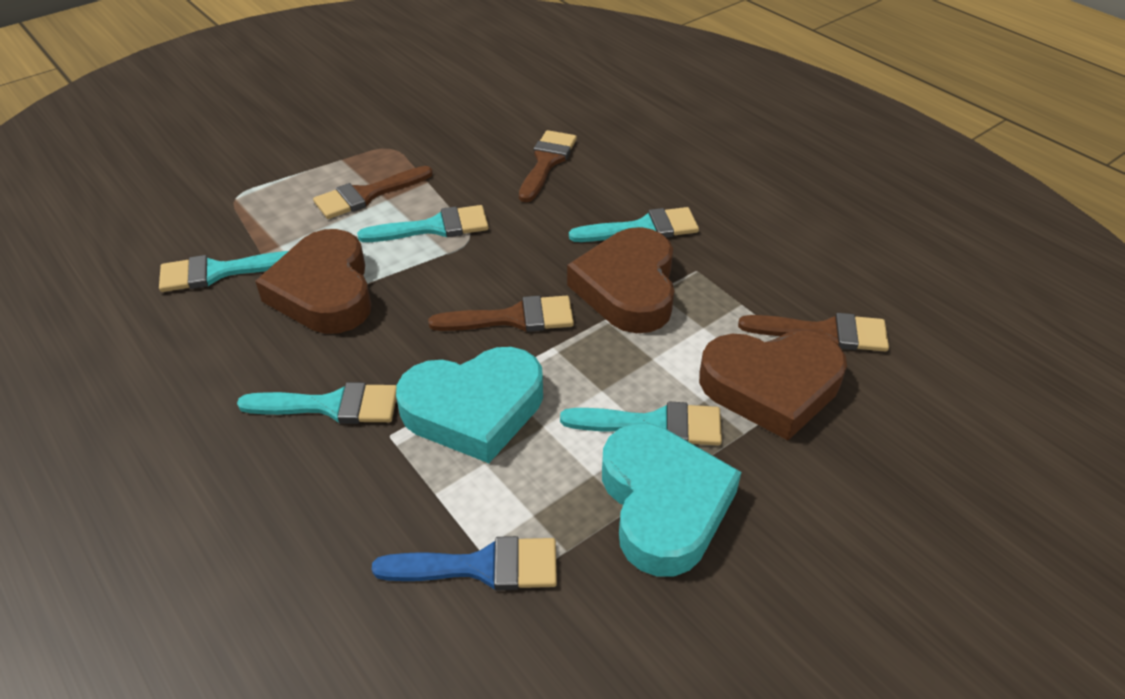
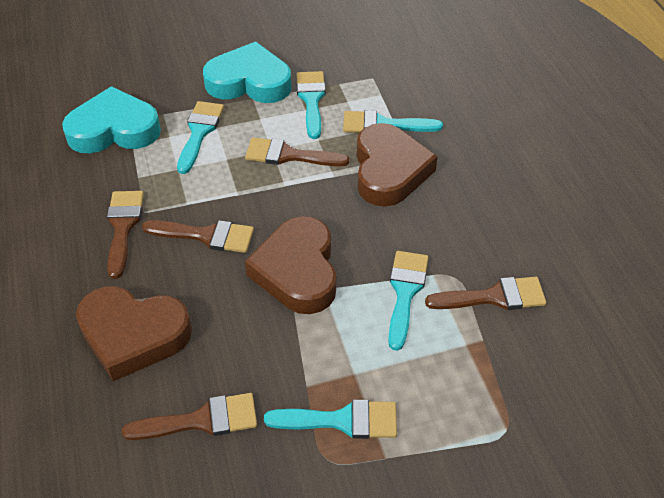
blue brush: 1 -> 0
brown brush: 4 -> 5

